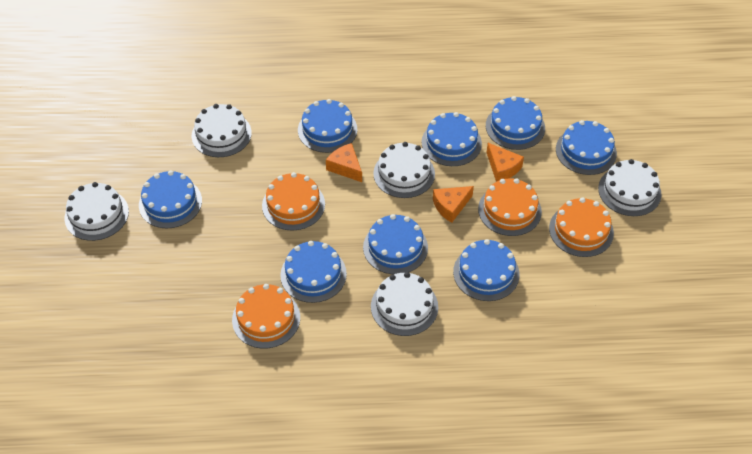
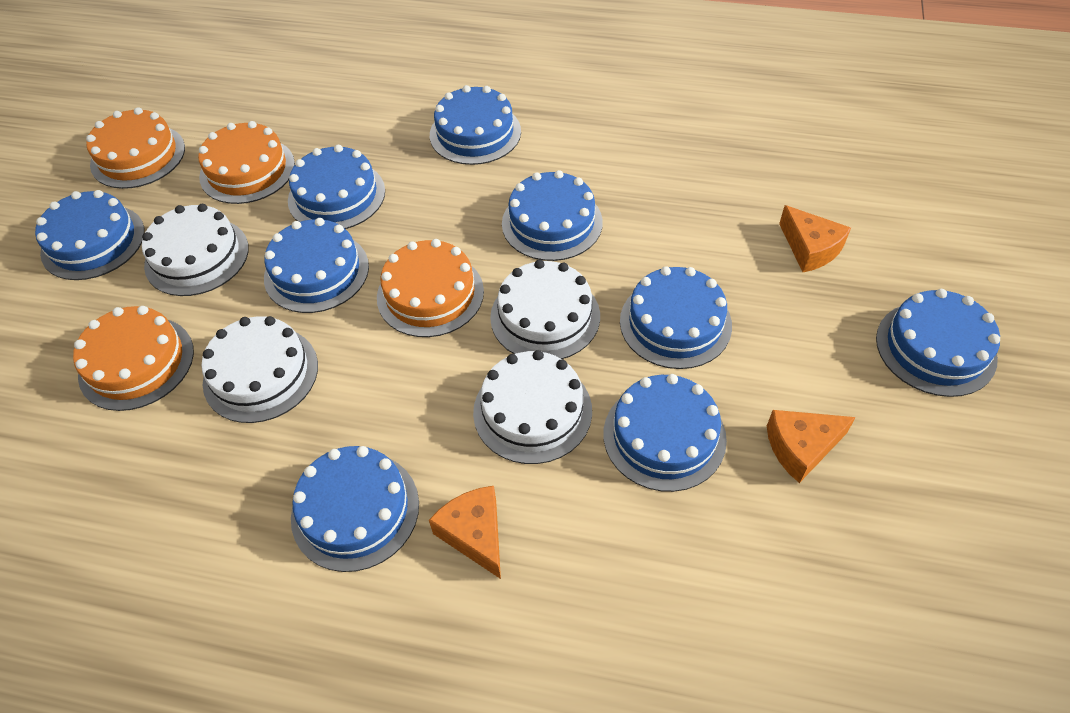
blue cake: 8 -> 9
white cake: 5 -> 4

